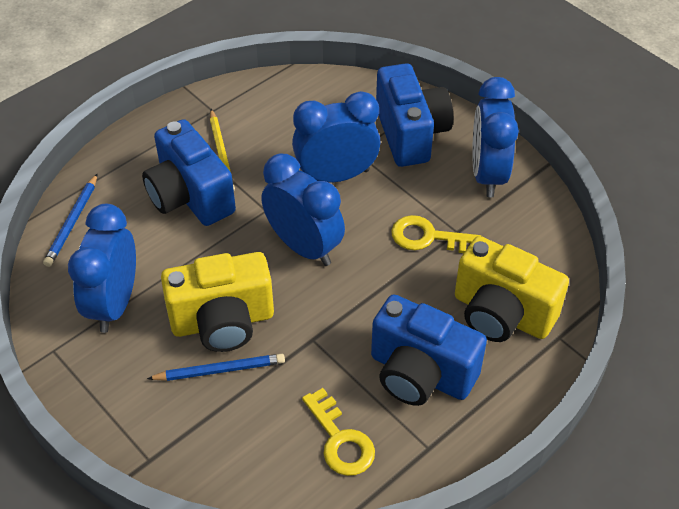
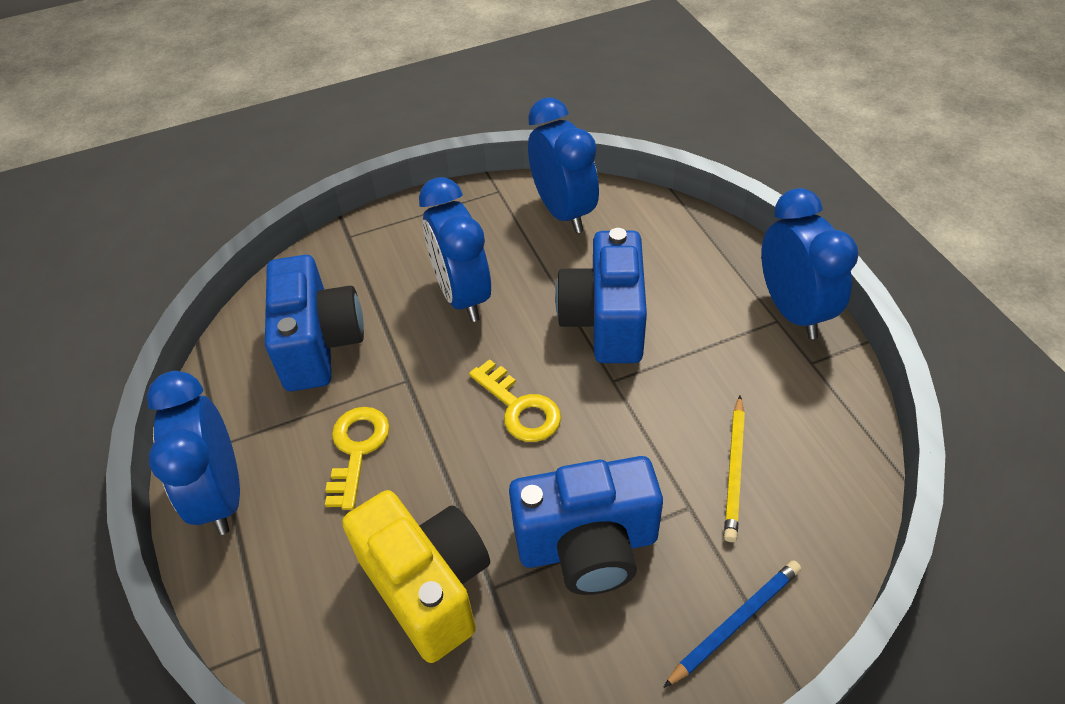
blue pencil: 2 -> 1
yellow camera: 2 -> 1

